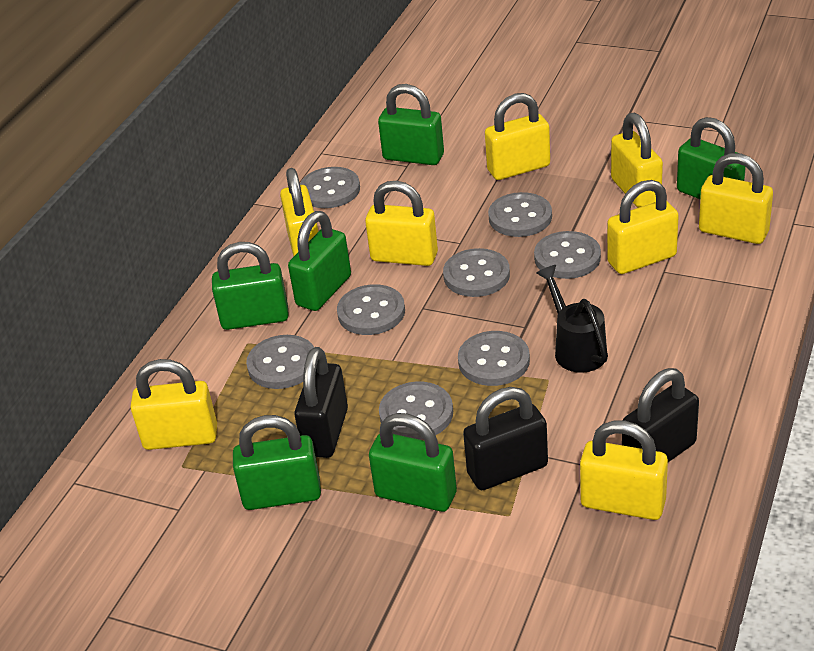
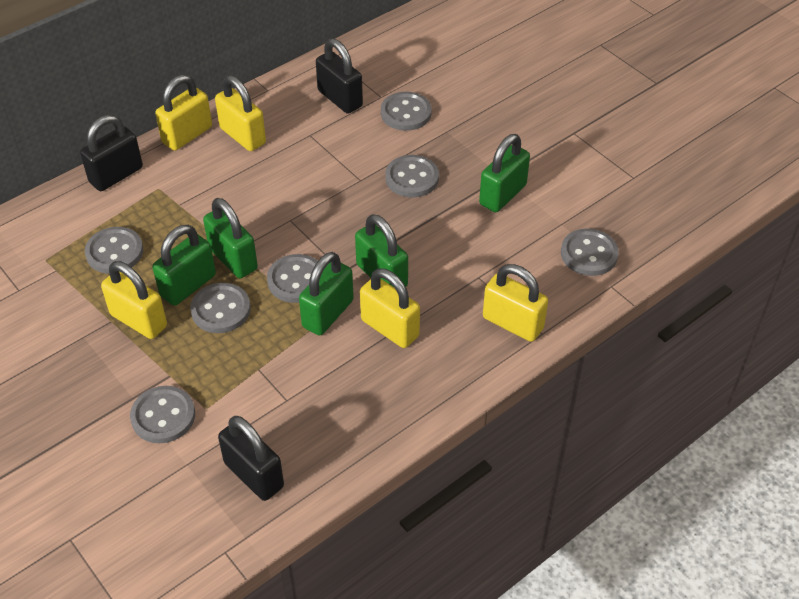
black watering can: 1 -> 0
green padlock: 6 -> 5
grey button: 8 -> 7
yellow padlock: 8 -> 5

